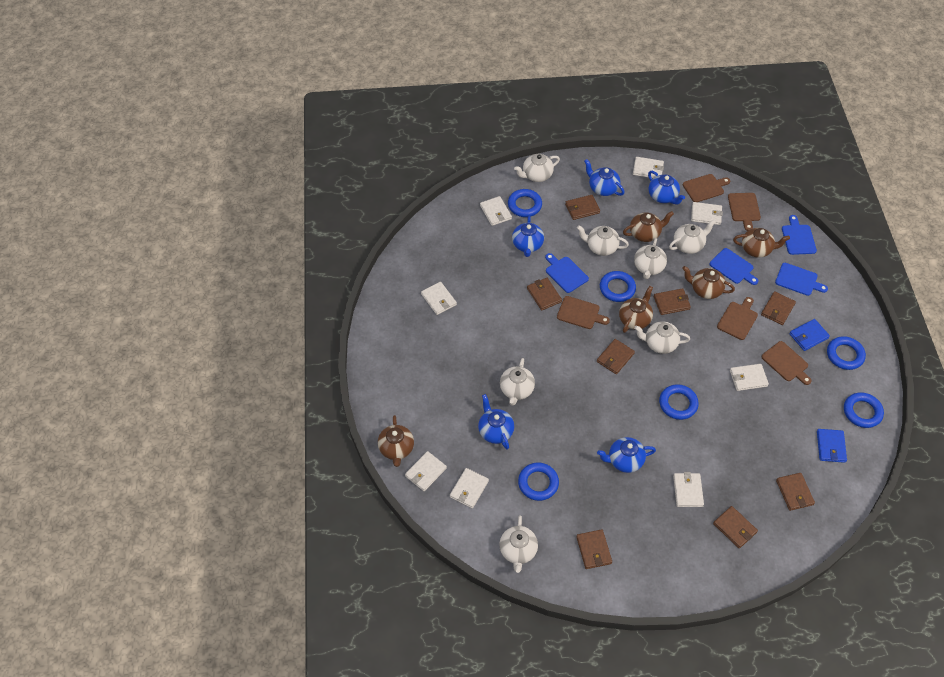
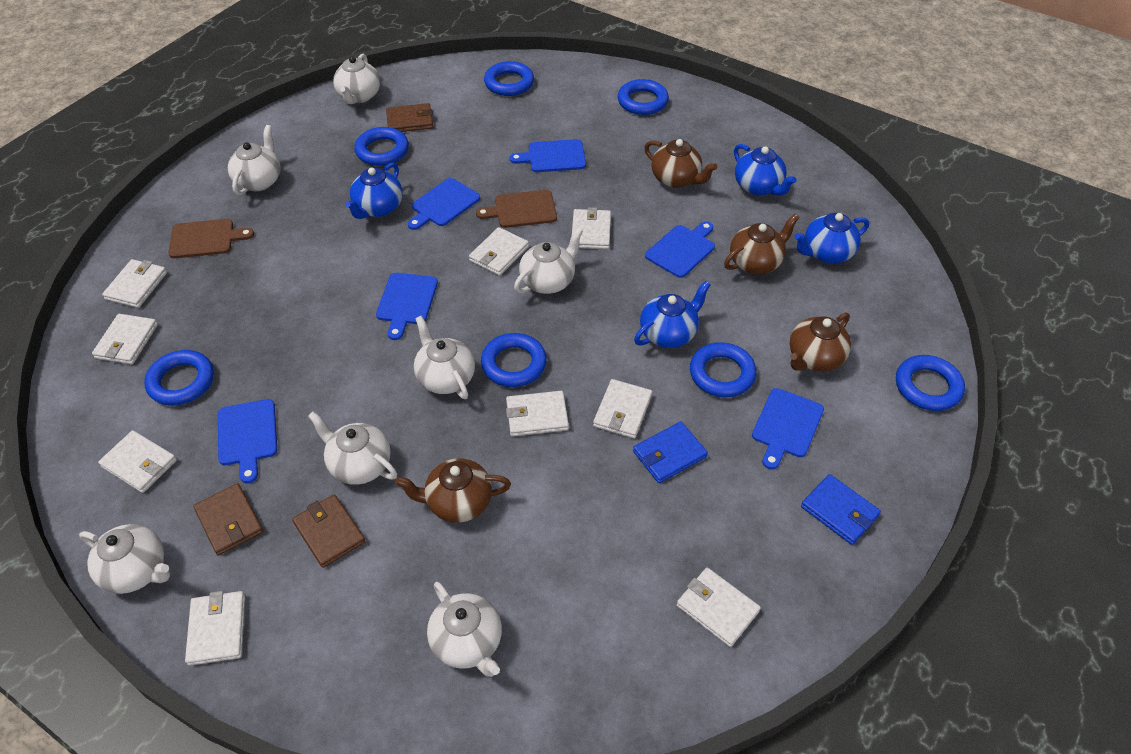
blue cutting board: 4 -> 6
blue ring: 6 -> 7
blue teapot: 5 -> 4
brown cutting board: 5 -> 2
brown teapot: 5 -> 4
brown wallet: 8 -> 3
white wallet: 8 -> 9

